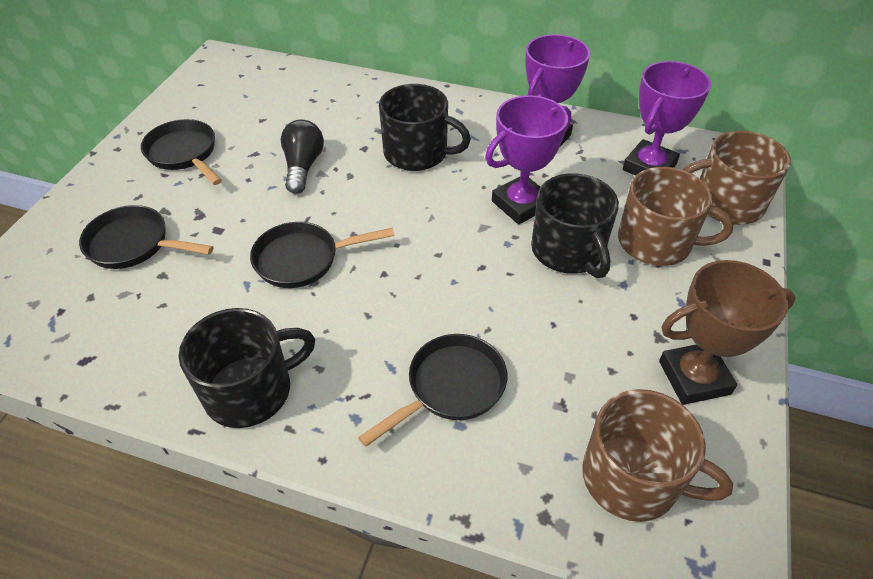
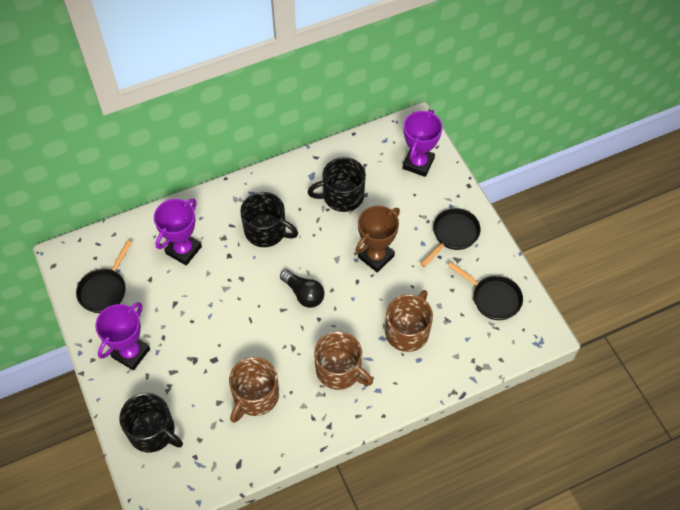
black pan: 4 -> 3

